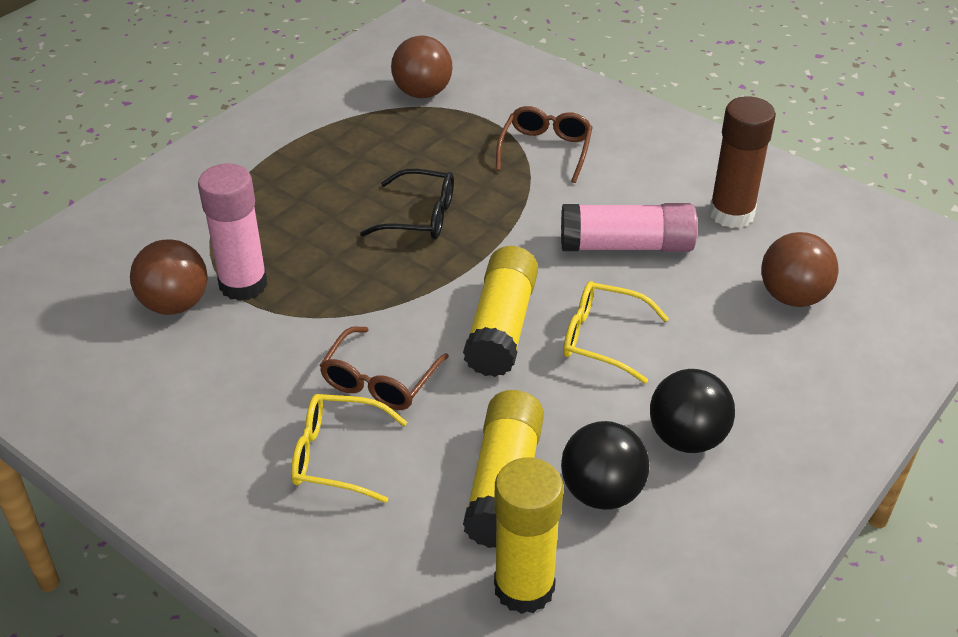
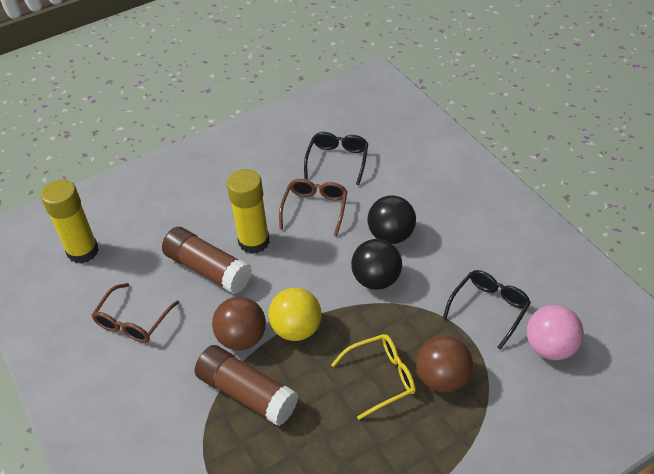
black glasses: 1 -> 2
brown ball: 3 -> 2
brown glue stick: 1 -> 2
pink ball: 0 -> 1
pink glue stick: 2 -> 0
yellow ball: 0 -> 1
yellow glasses: 2 -> 1
yellow glue stick: 3 -> 2

